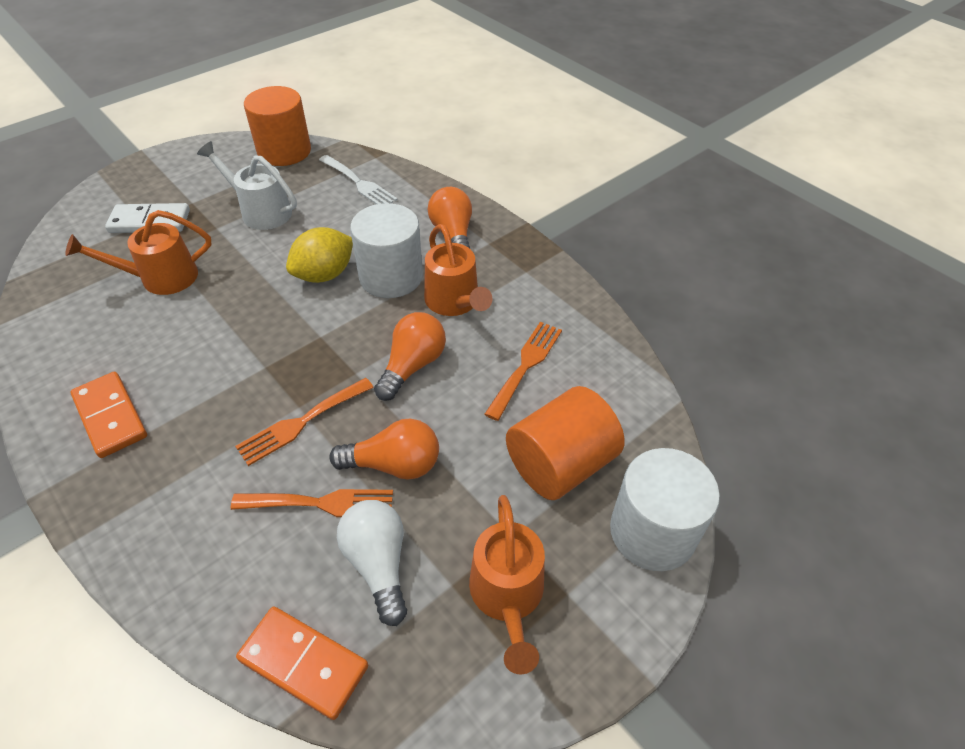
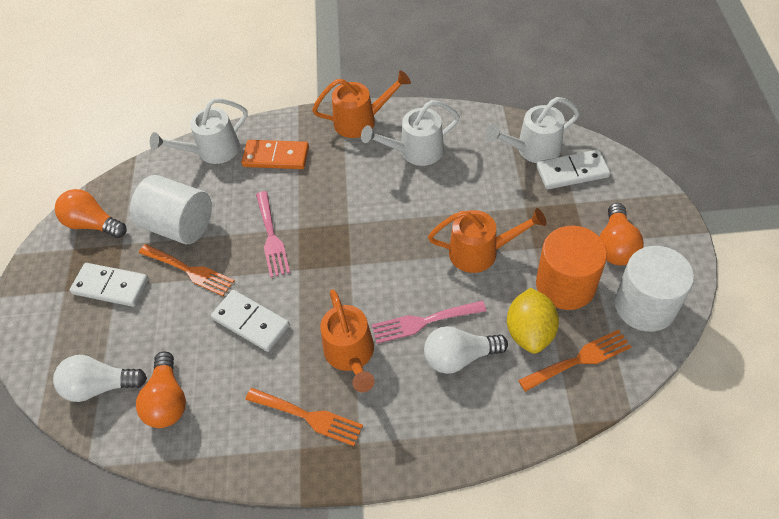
orange cylinder: 2 -> 1
orange domino: 2 -> 1
pink fork: 0 -> 2
white domino: 1 -> 3
white fork: 1 -> 0
white light bulb: 1 -> 2
white watering can: 1 -> 3

